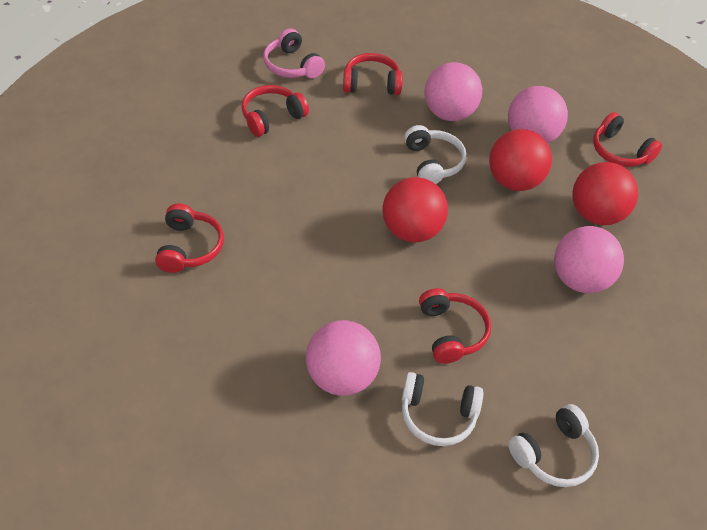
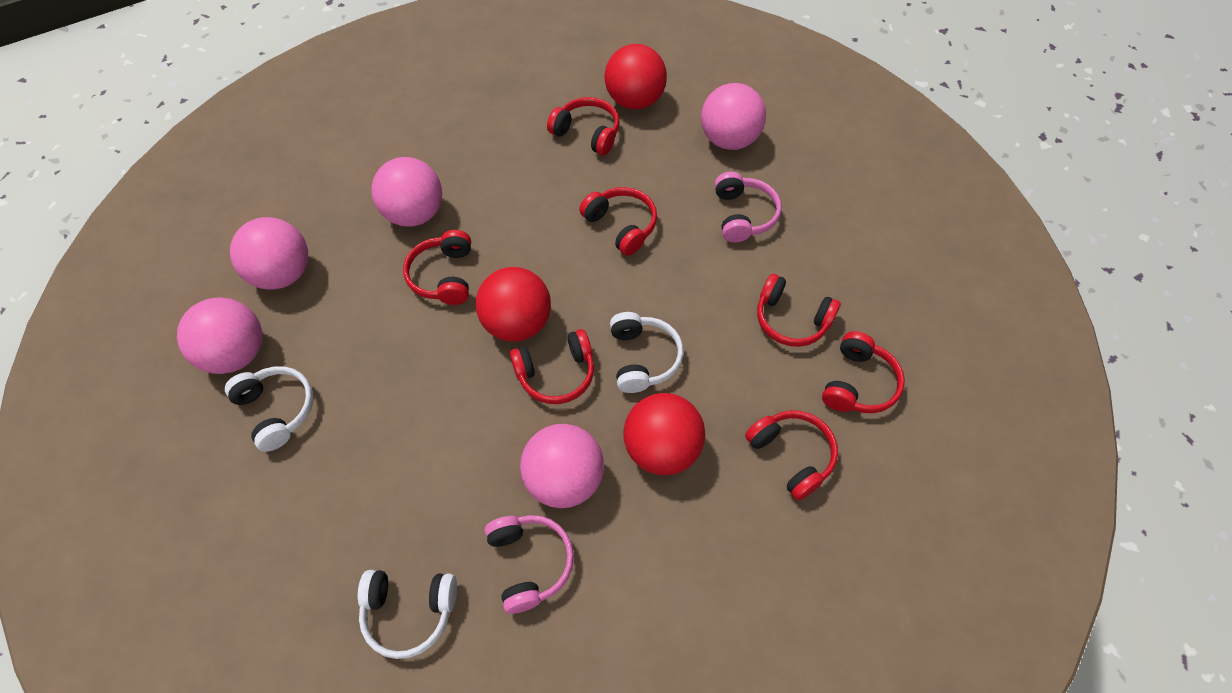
pink ball: 4 -> 5
pink headphones: 1 -> 2
red headphones: 5 -> 7

